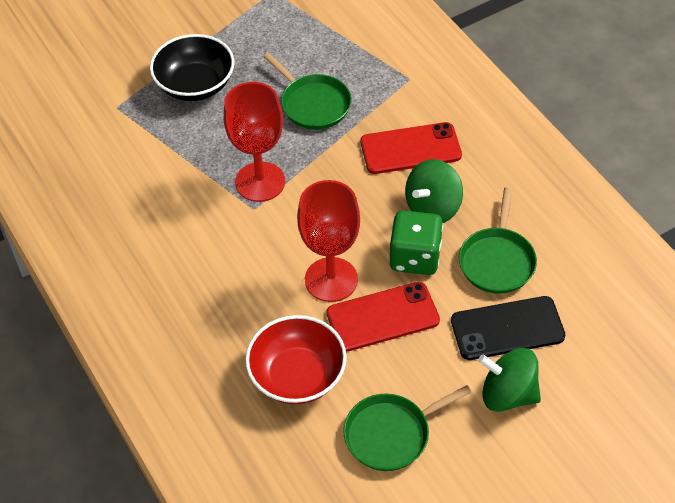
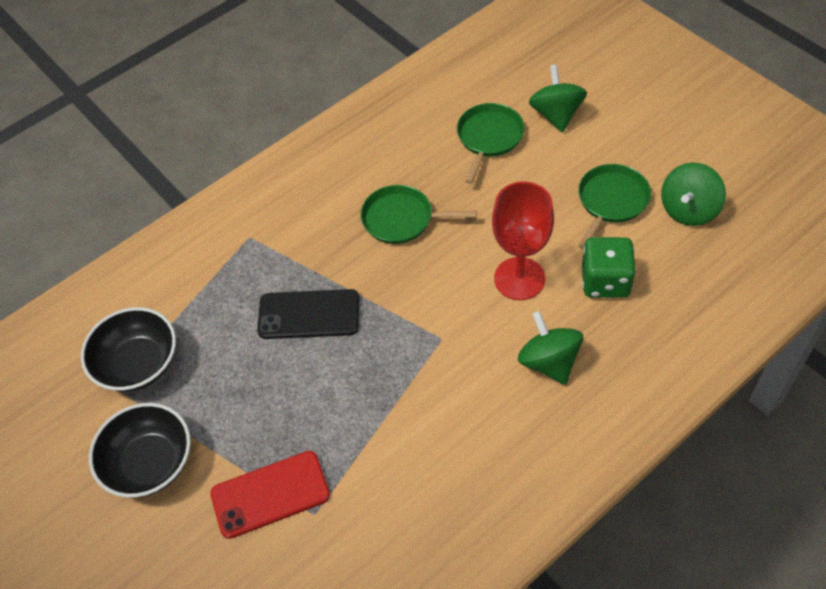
black bowl: 1 -> 2
green spinning top: 2 -> 3
red bowl: 1 -> 0
red goblet: 2 -> 1
red phone: 2 -> 1

